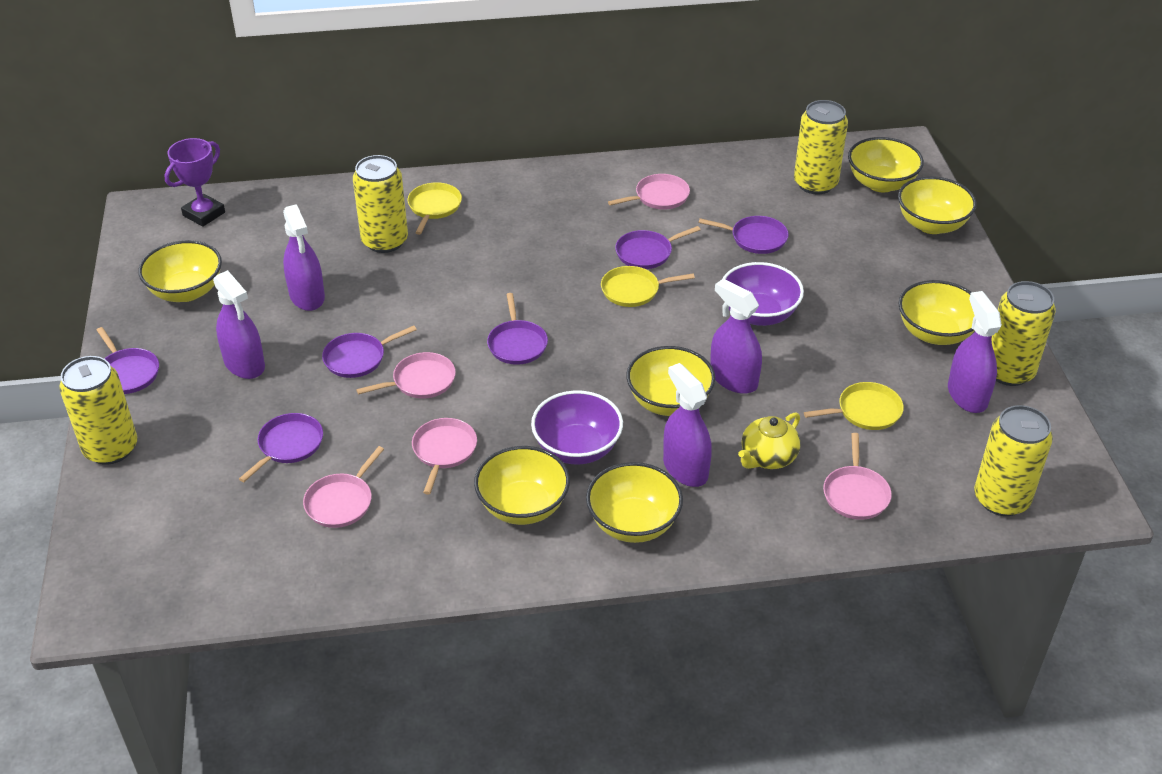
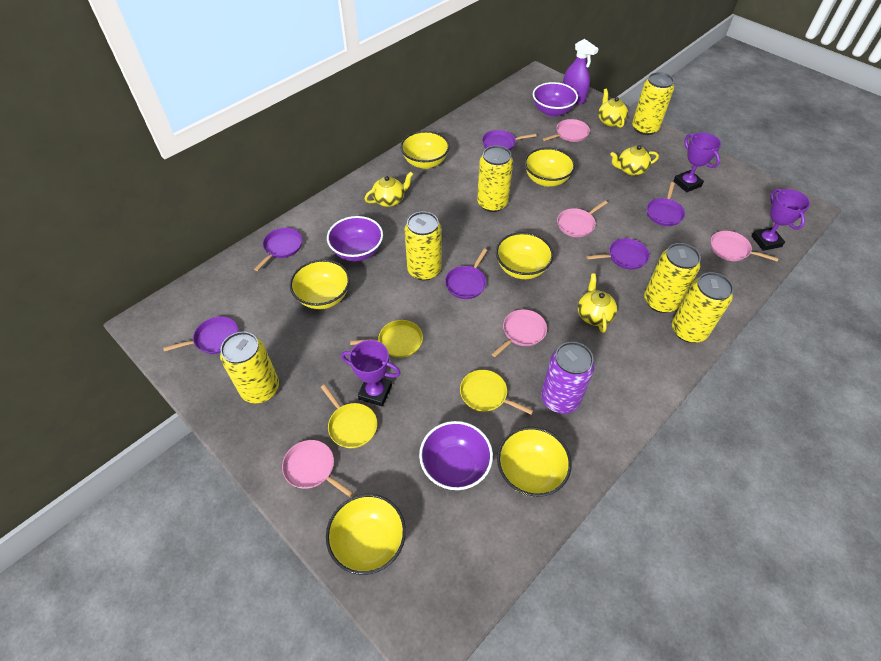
purple bowl: 2 -> 3
purple can: 0 -> 1
purple spray bottle: 5 -> 1
purple trophy: 1 -> 3
yellow bowl: 7 -> 6
yellow can: 5 -> 6
yellow teapot: 1 -> 4

